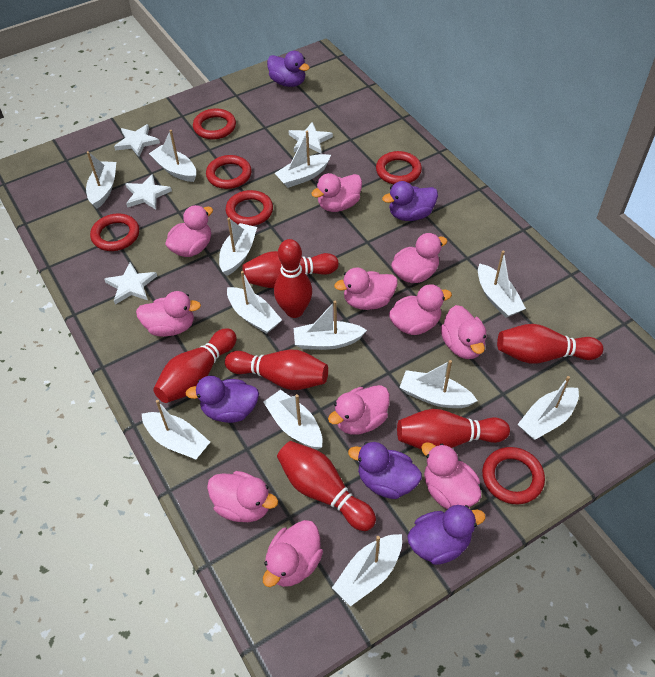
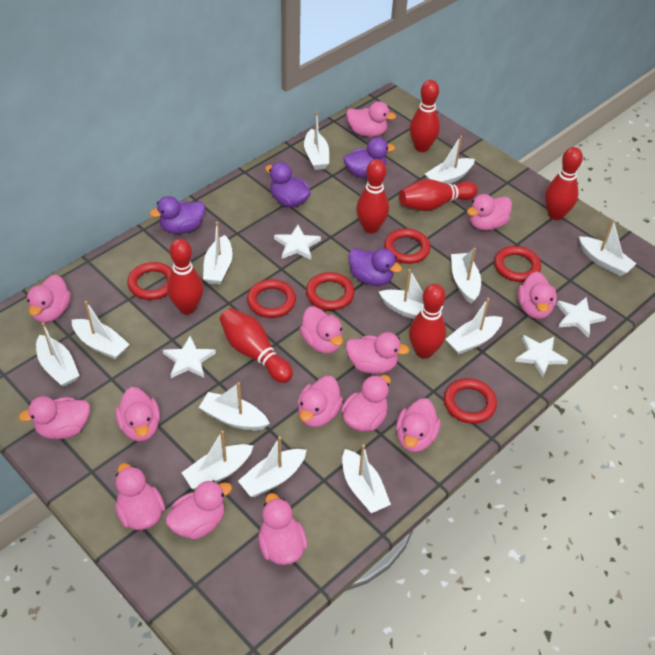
pink duck: 11 -> 14
purple duck: 5 -> 4
white boat: 12 -> 13

